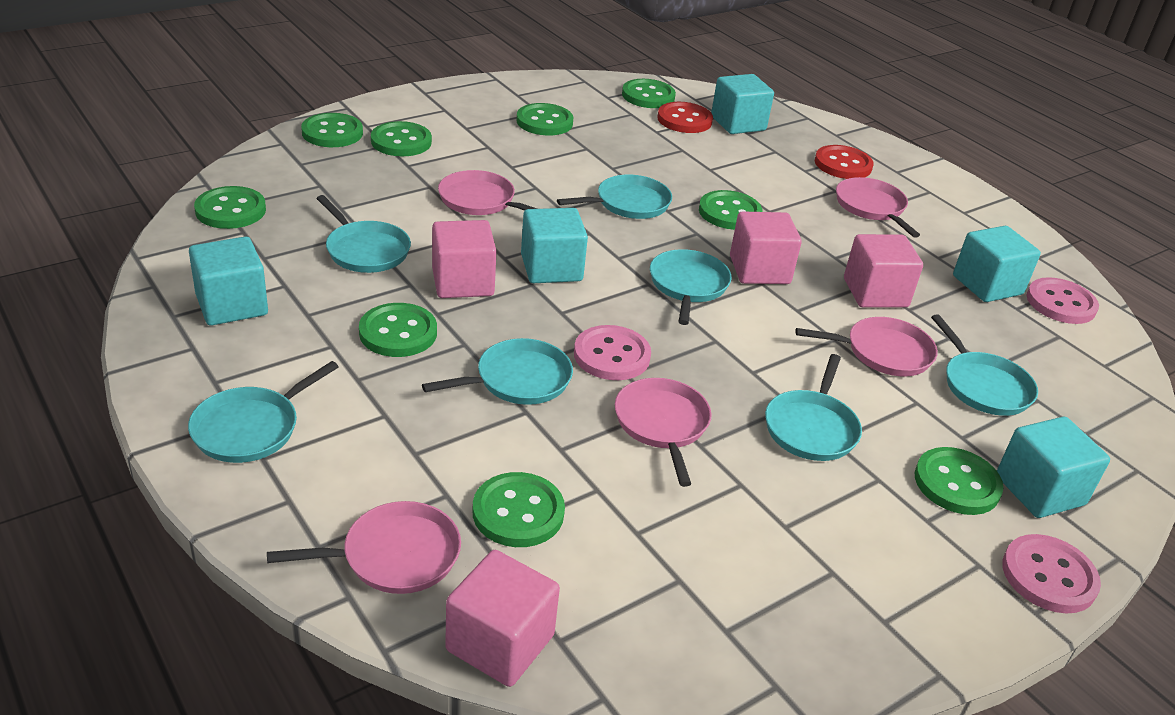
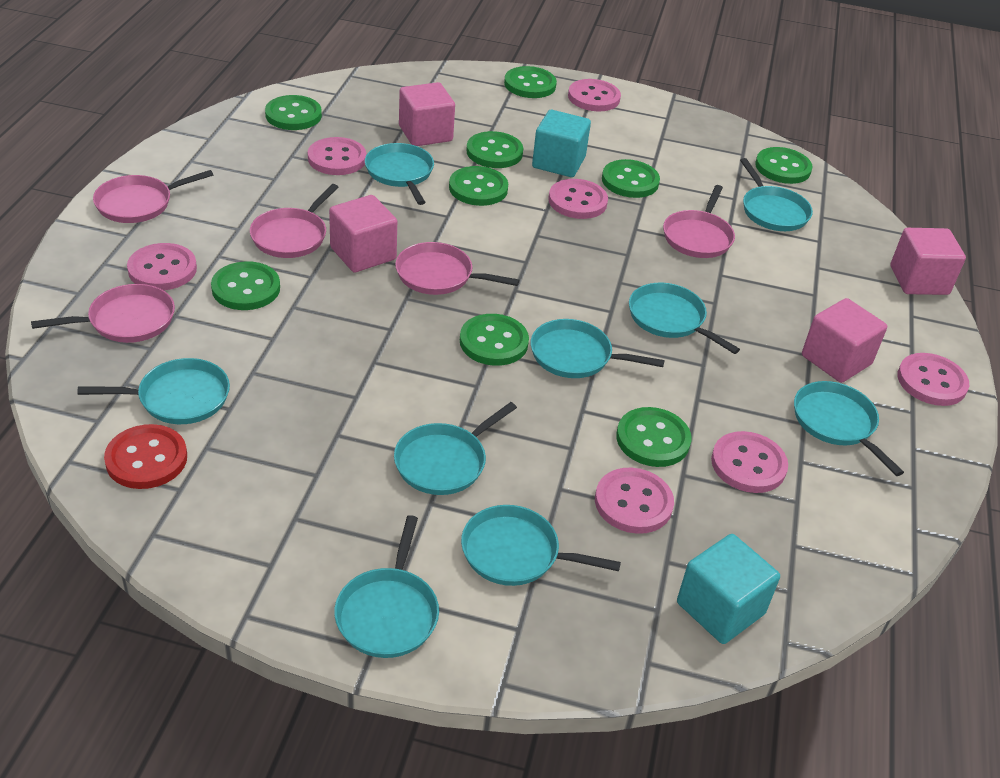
pink button: 3 -> 7
red button: 2 -> 1
turquoise cube: 5 -> 2
turquoise pan: 7 -> 9

